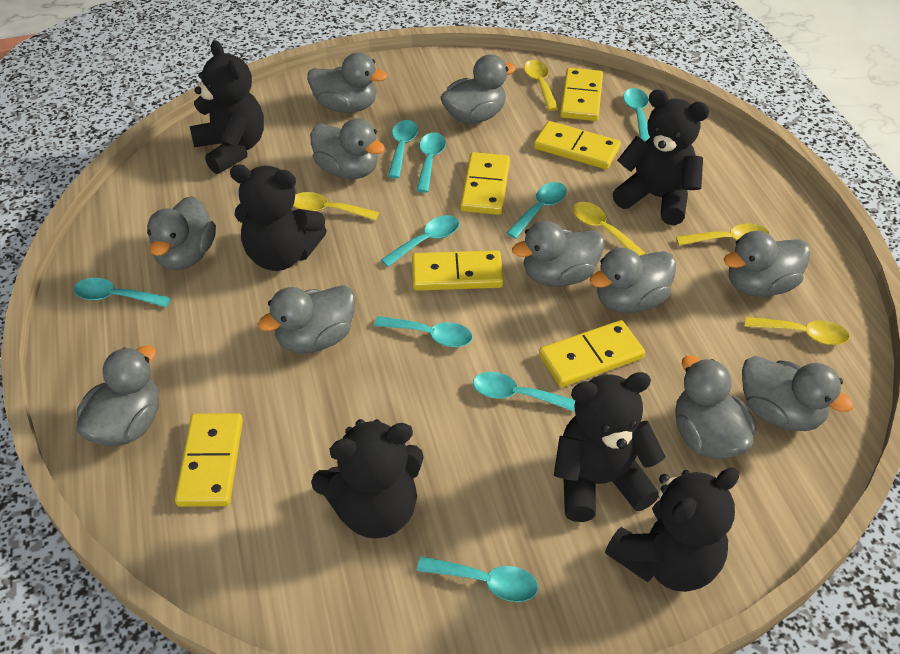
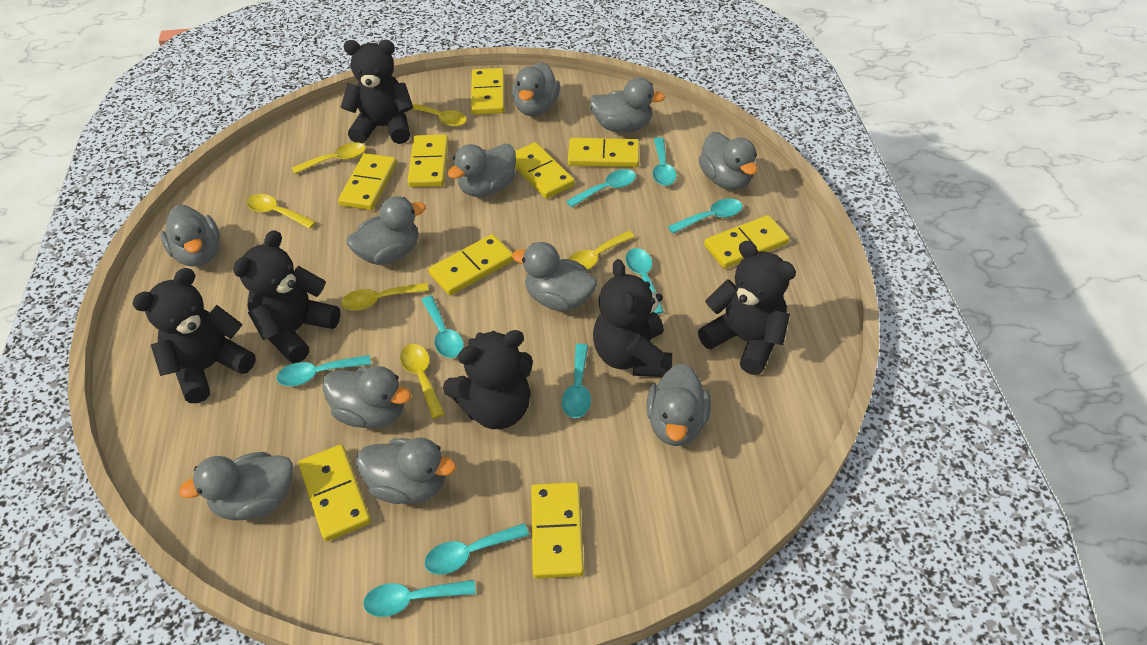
yellow domino: 6 -> 9
yellow spoon: 5 -> 6

